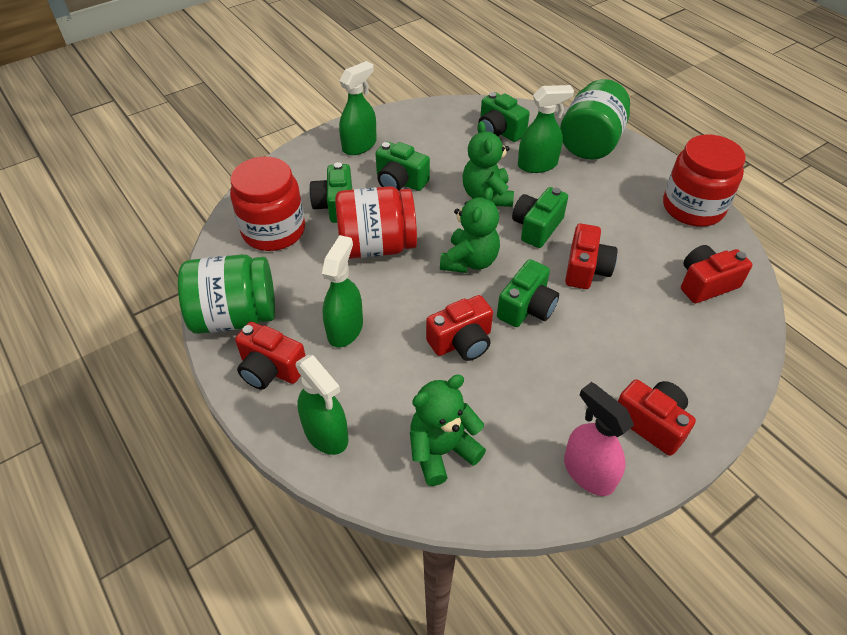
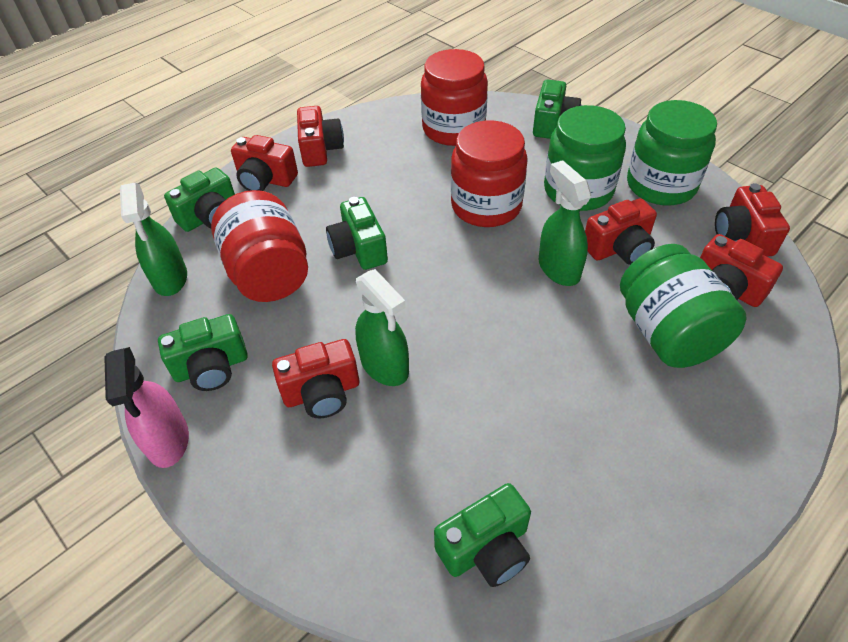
green jar: 2 -> 3
green spray bottle: 4 -> 3
green teddy bear: 3 -> 0
red camera: 5 -> 6

